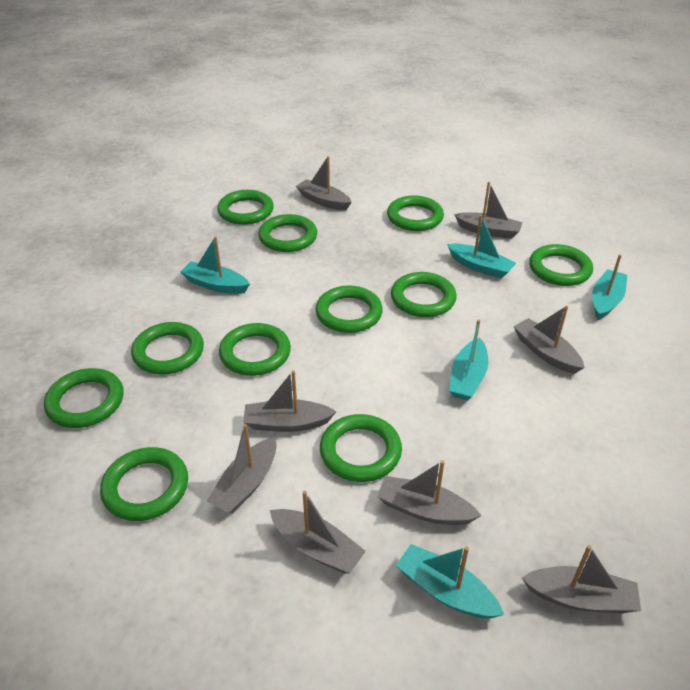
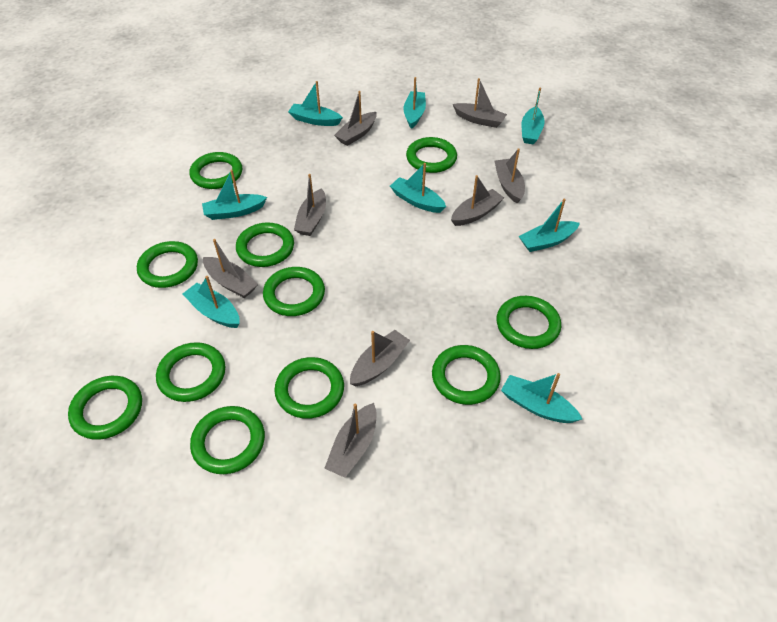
turquoise boat: 5 -> 8

